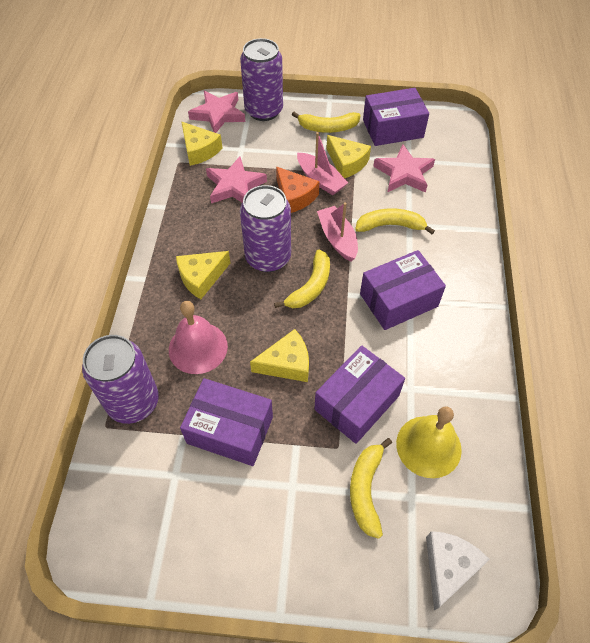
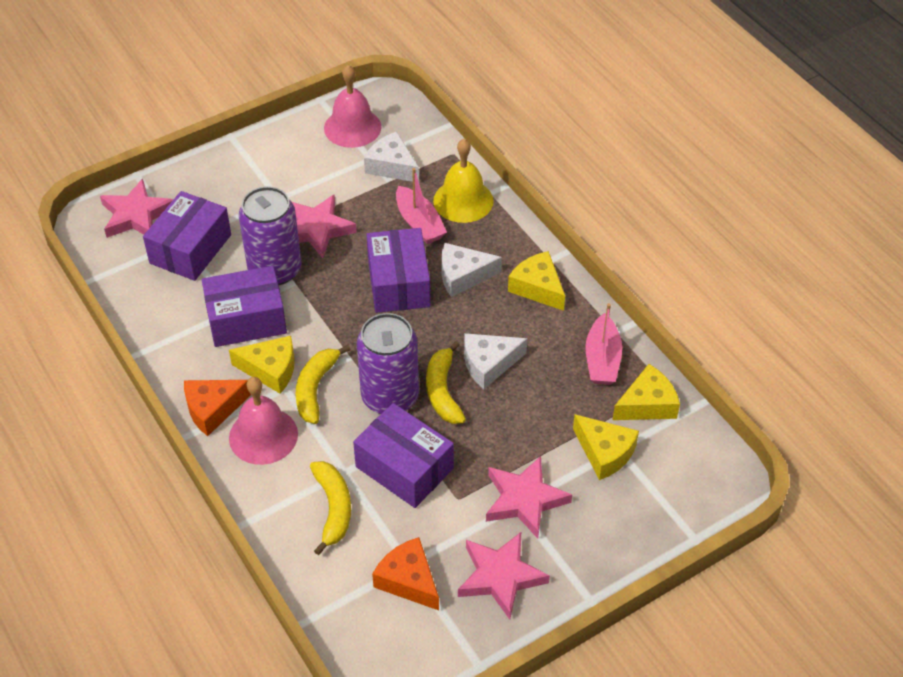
orange cheese: 1 -> 2
pink bell: 1 -> 2
pink star: 3 -> 4
purple can: 3 -> 2
white cheese: 1 -> 3
yellow banana: 4 -> 3

